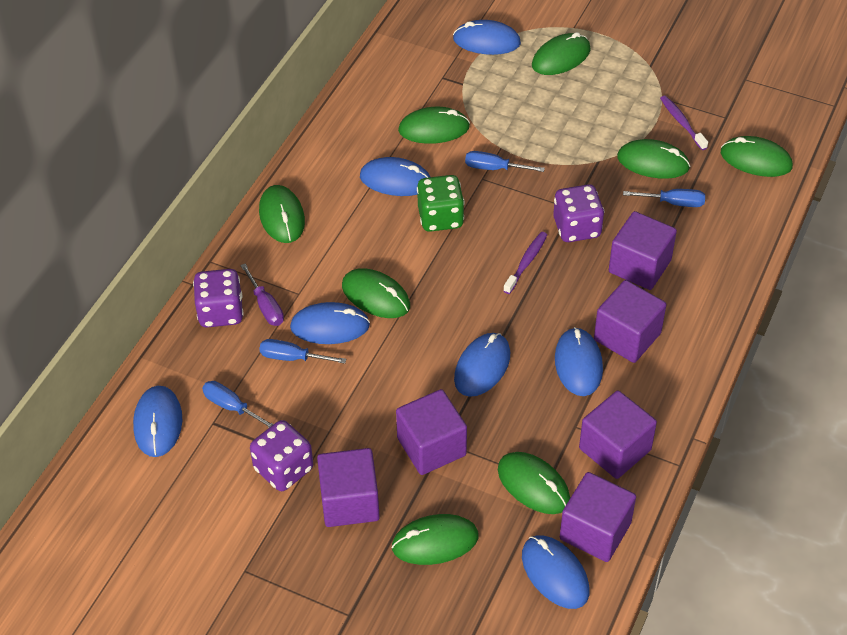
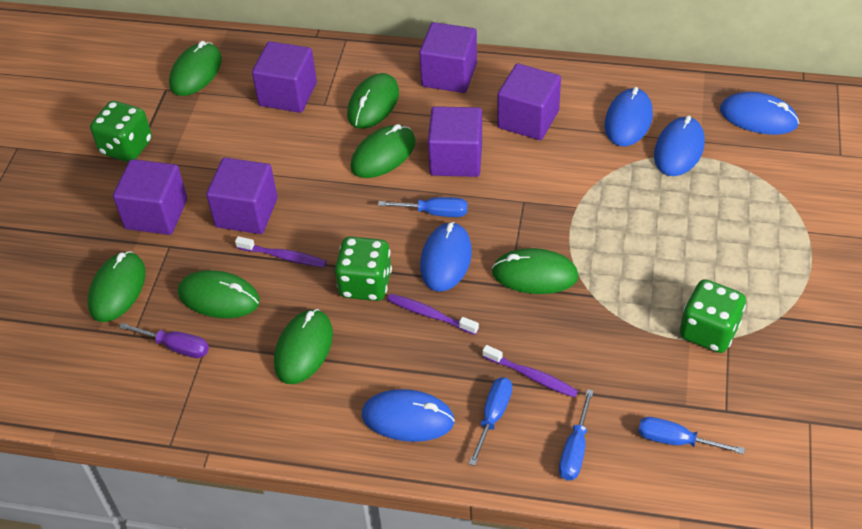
blue mouse: 7 -> 5
green dice: 1 -> 3
green mouse: 8 -> 7
purple dice: 3 -> 0
purple toothbrush: 2 -> 3

